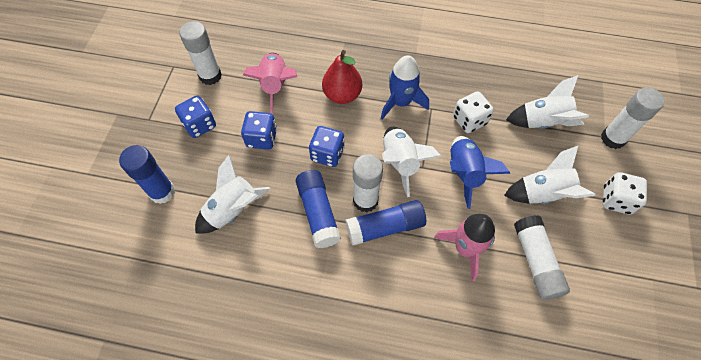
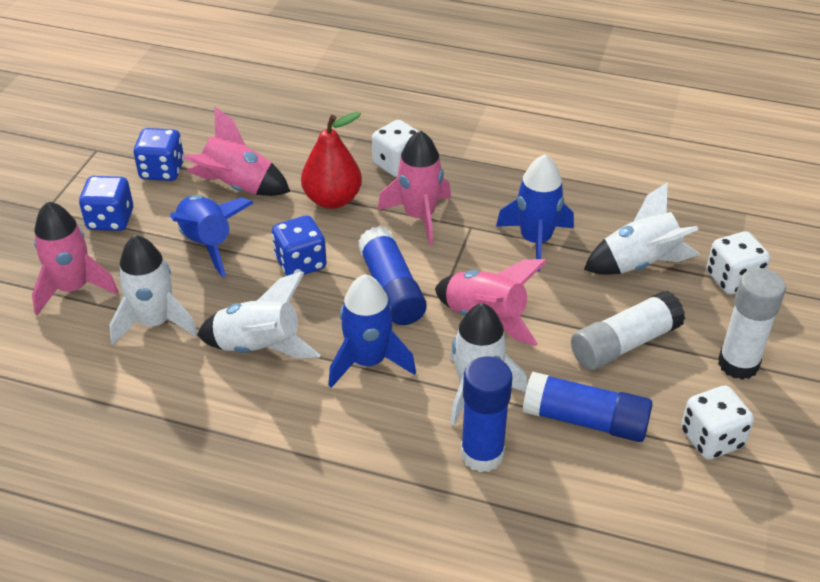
blue rocket: 2 -> 3
pink rocket: 2 -> 4
white dice: 2 -> 3
white glue stick: 4 -> 2

